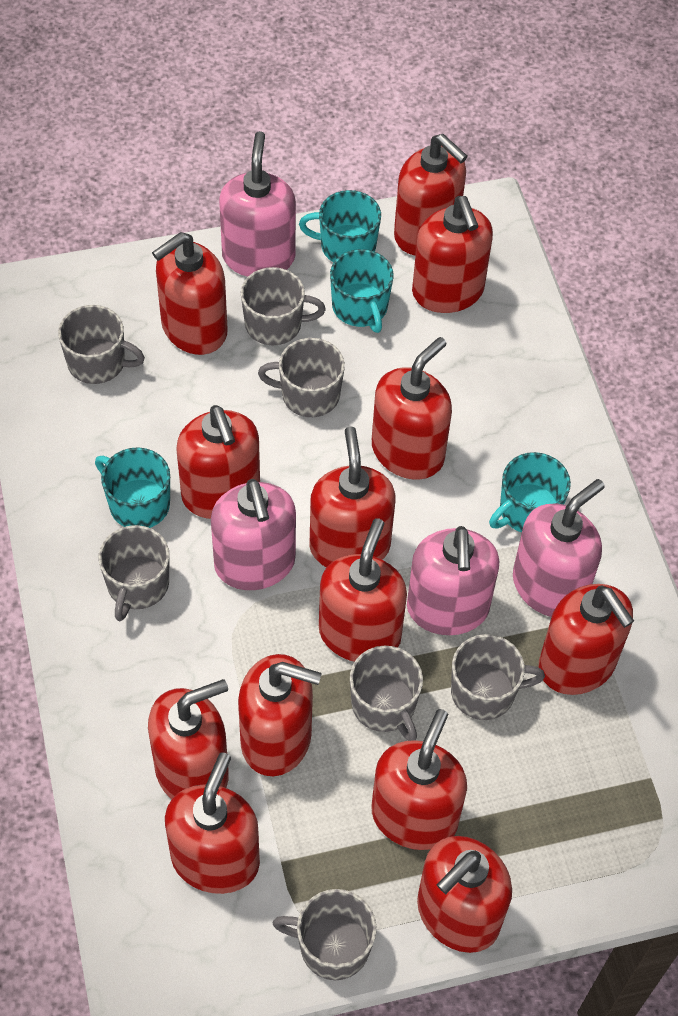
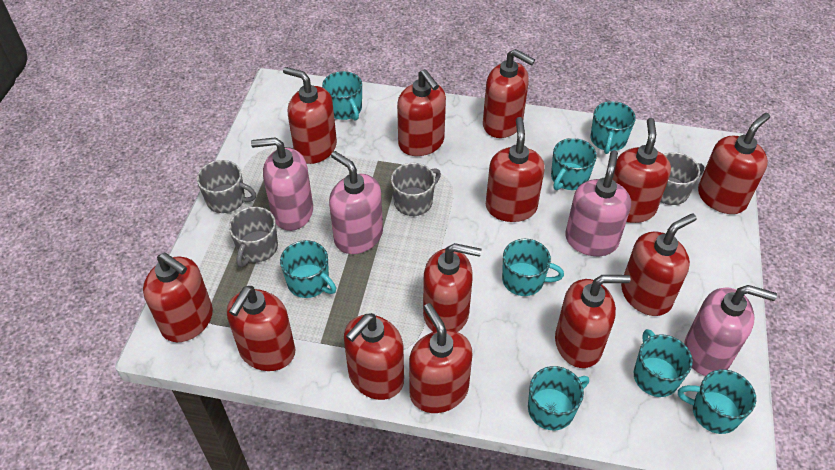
grey mug: 7 -> 4
turquoise mug: 4 -> 8

